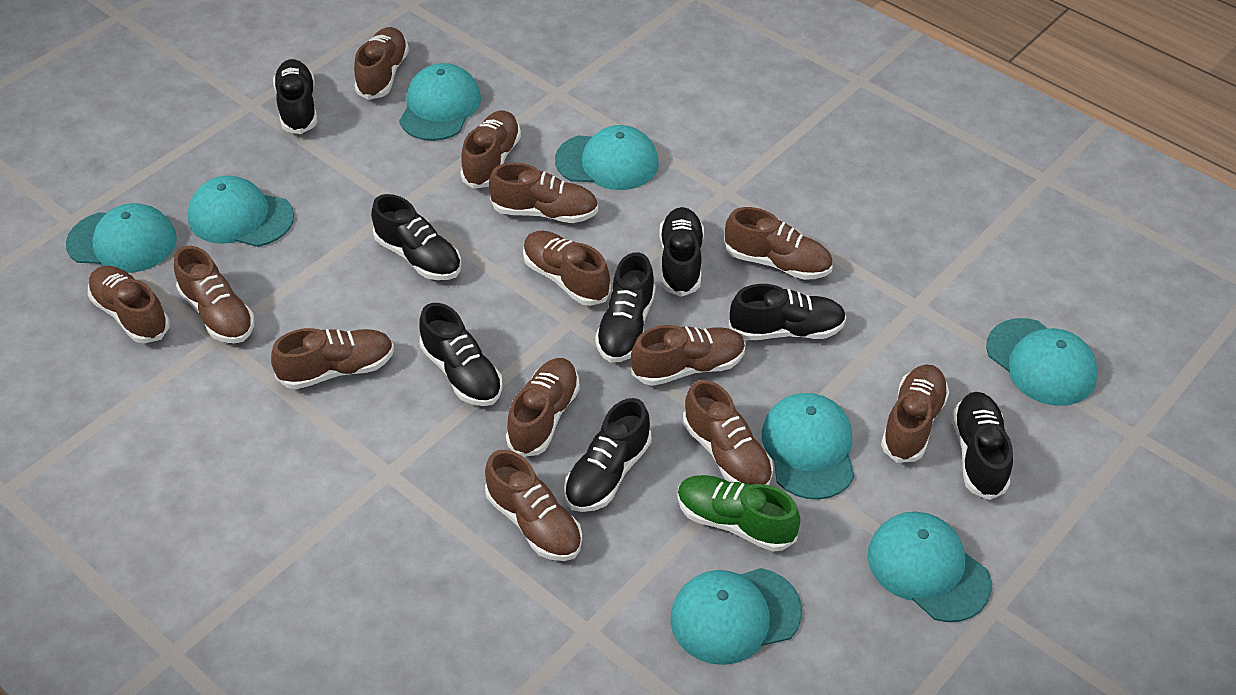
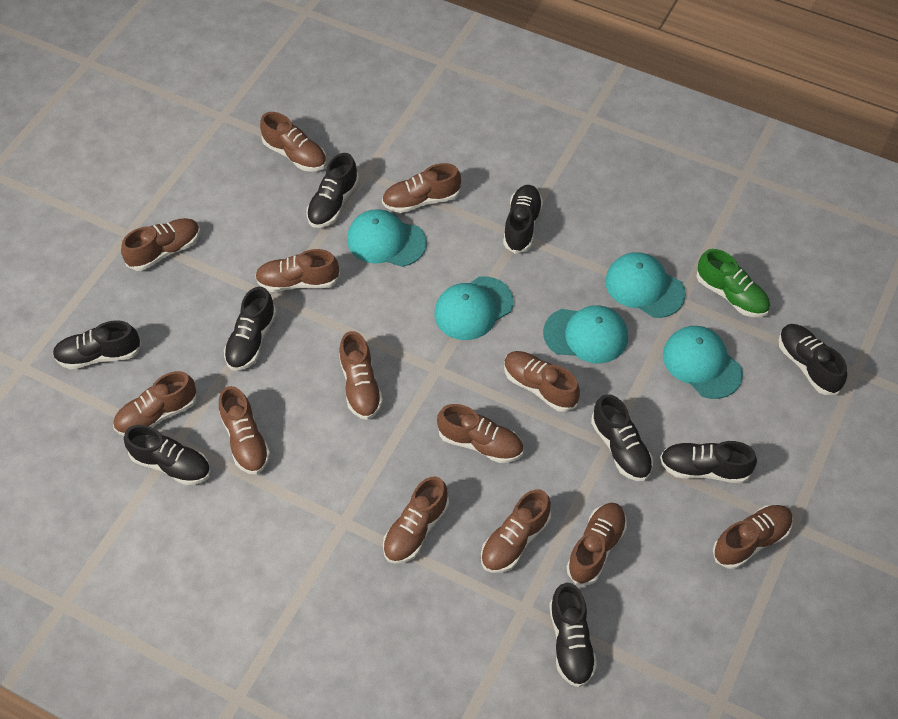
black shoe: 8 -> 9
turquoise cap: 8 -> 5

